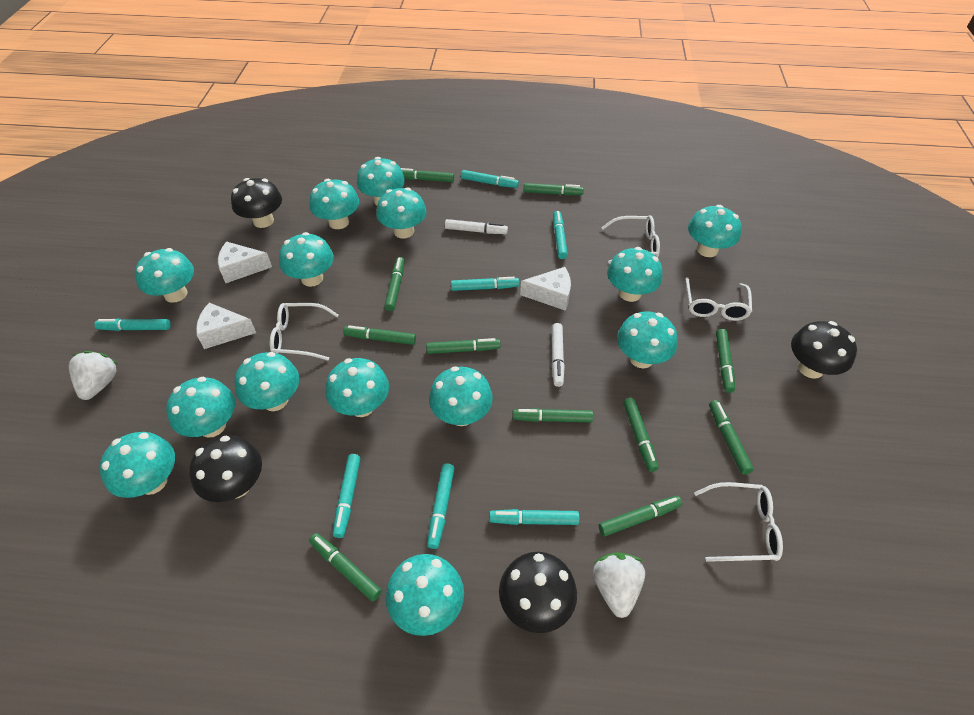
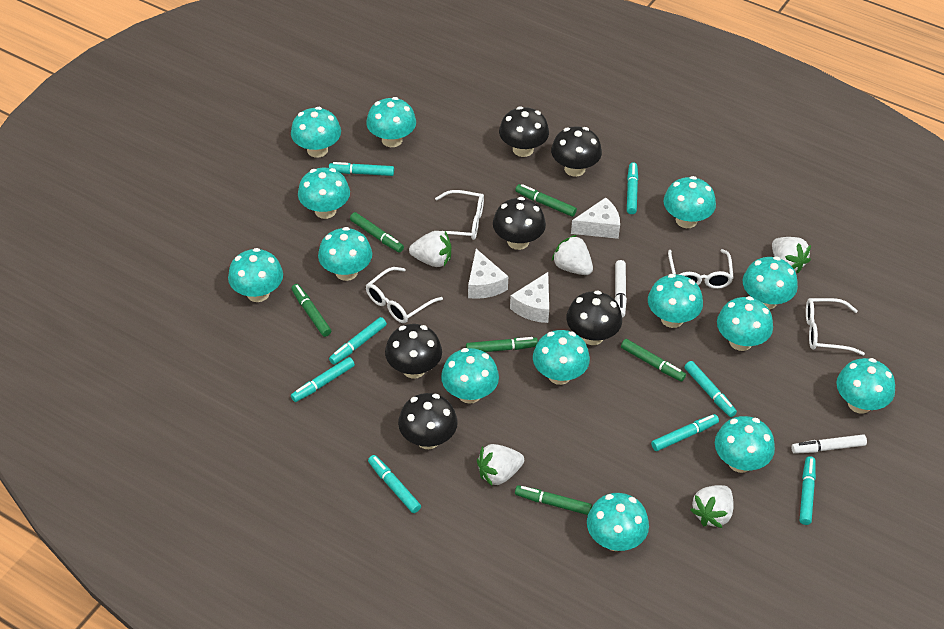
black mushroom: 4 -> 6
green marker: 11 -> 6
turquoise marker: 7 -> 8
white strawberry: 2 -> 5

